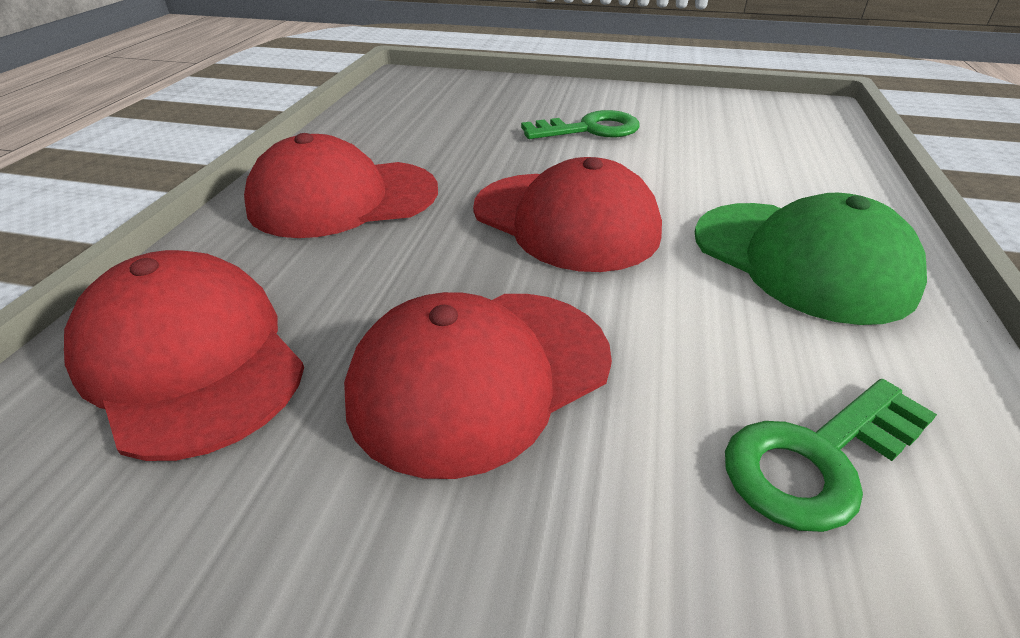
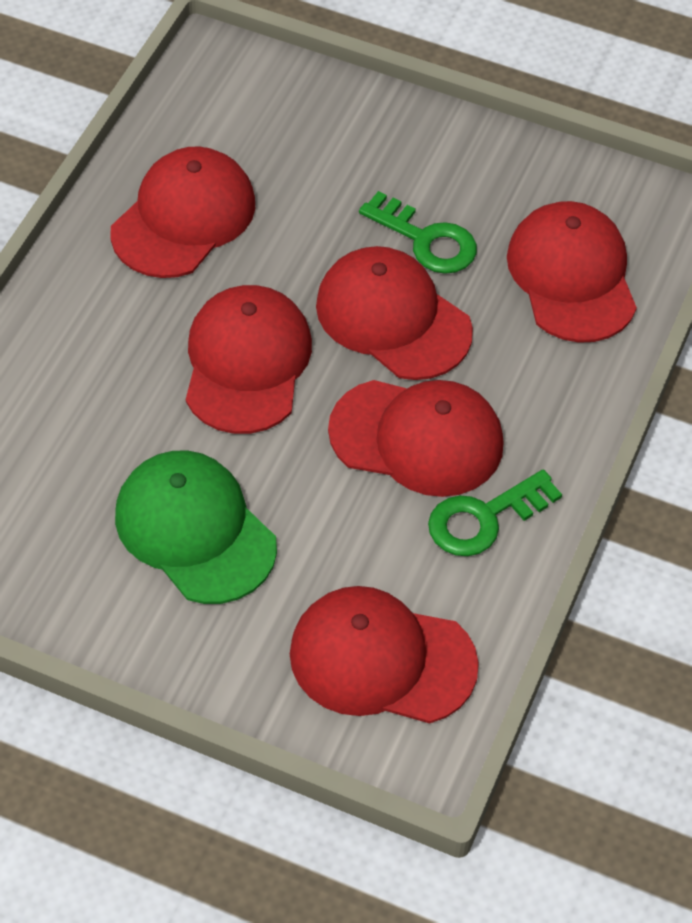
red cap: 4 -> 6

